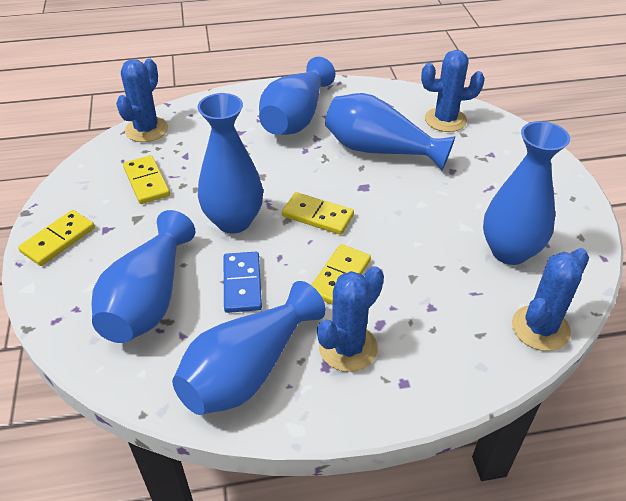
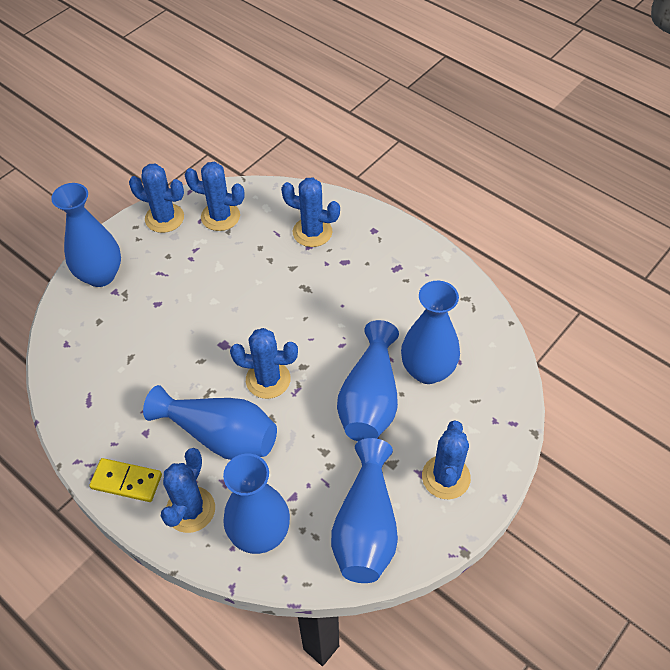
blue cactus: 4 -> 6
blue domino: 1 -> 0
yellow domino: 4 -> 1

